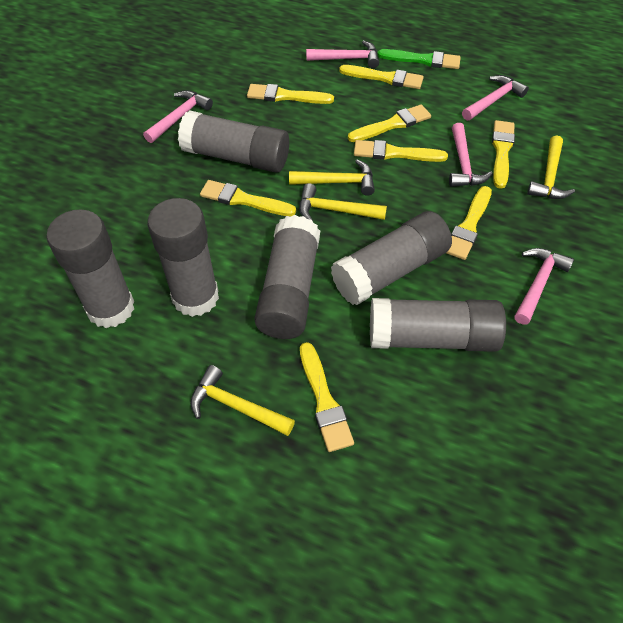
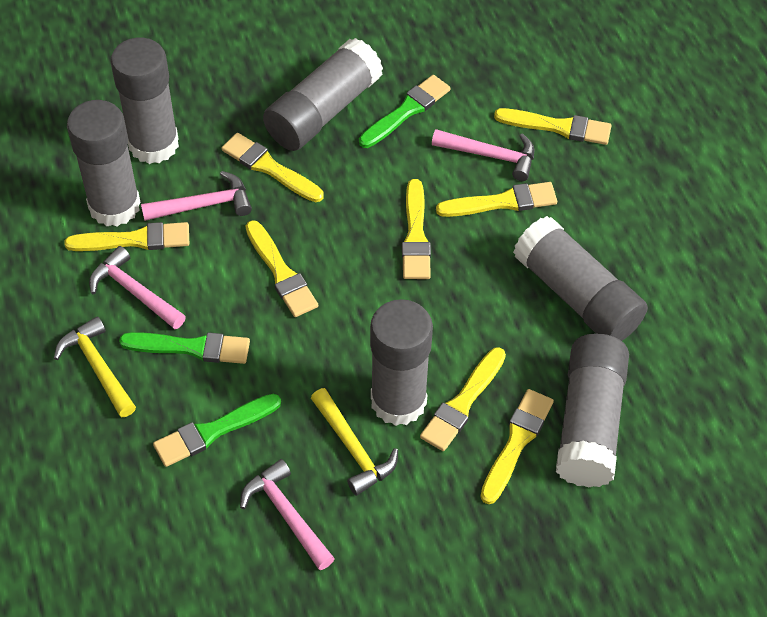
green brush: 1 -> 3
pink hammer: 5 -> 4
yellow hammer: 4 -> 2

